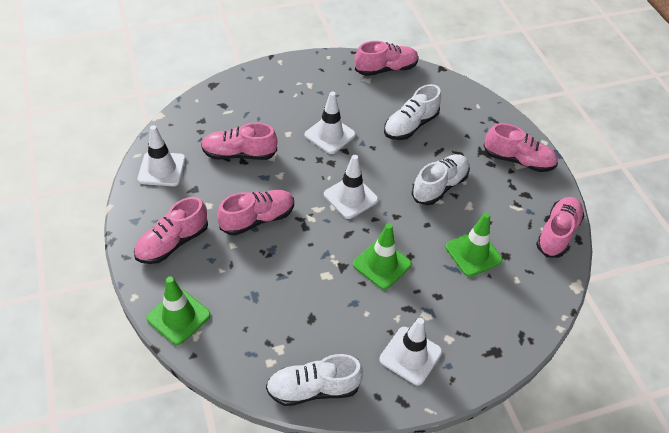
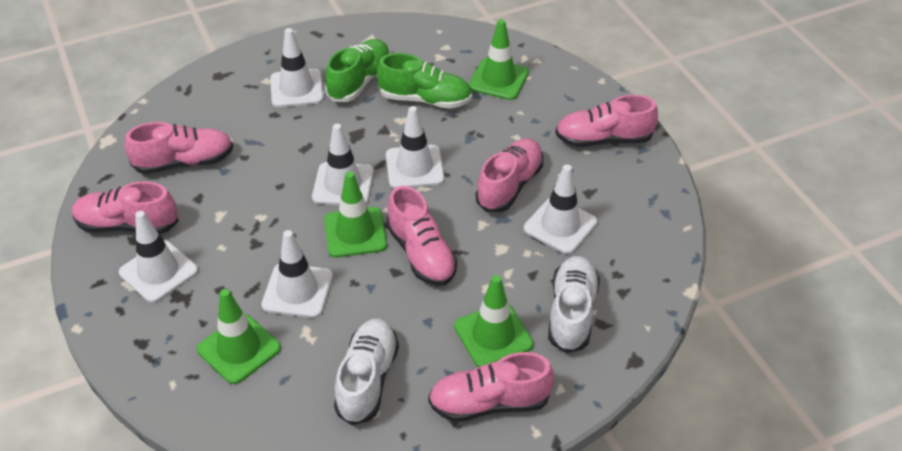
green shoe: 0 -> 2
green traffic cone: 3 -> 4
white shoe: 3 -> 2
white traffic cone: 4 -> 6

